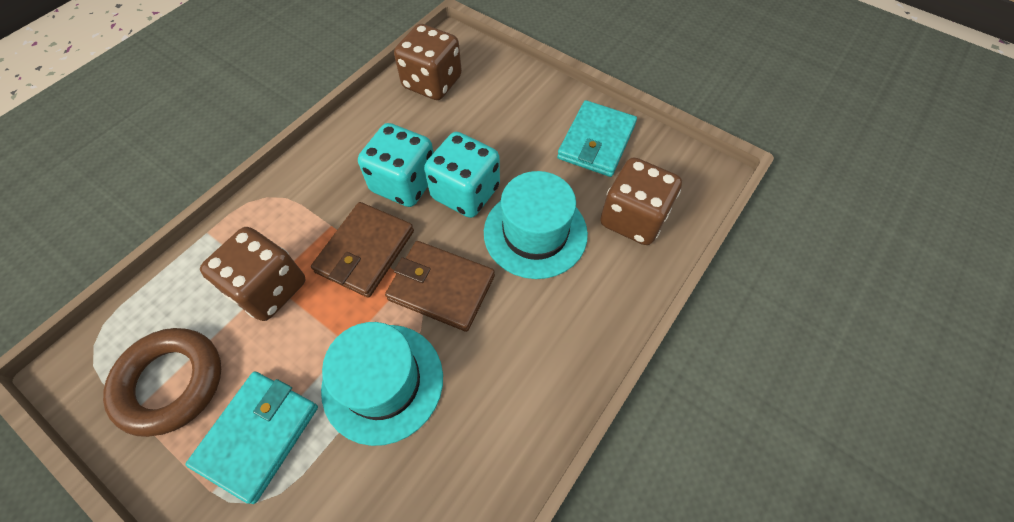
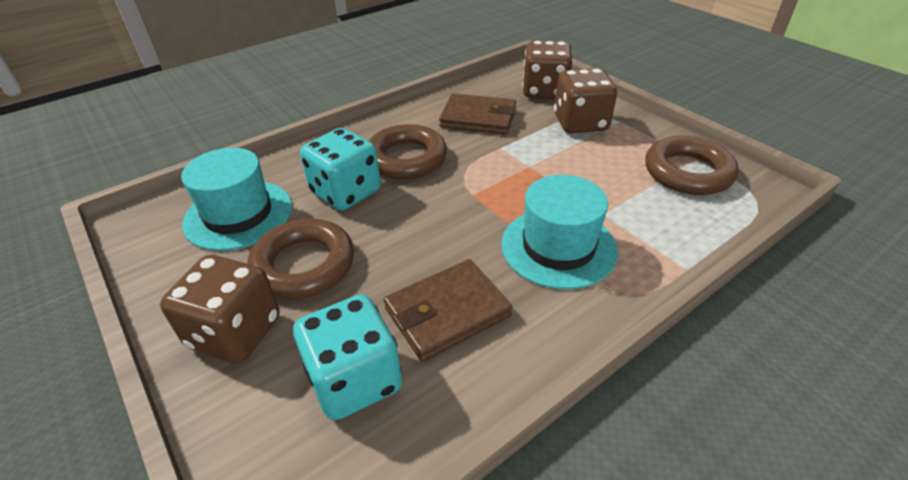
brown ring: 1 -> 3
turquoise wallet: 2 -> 0

